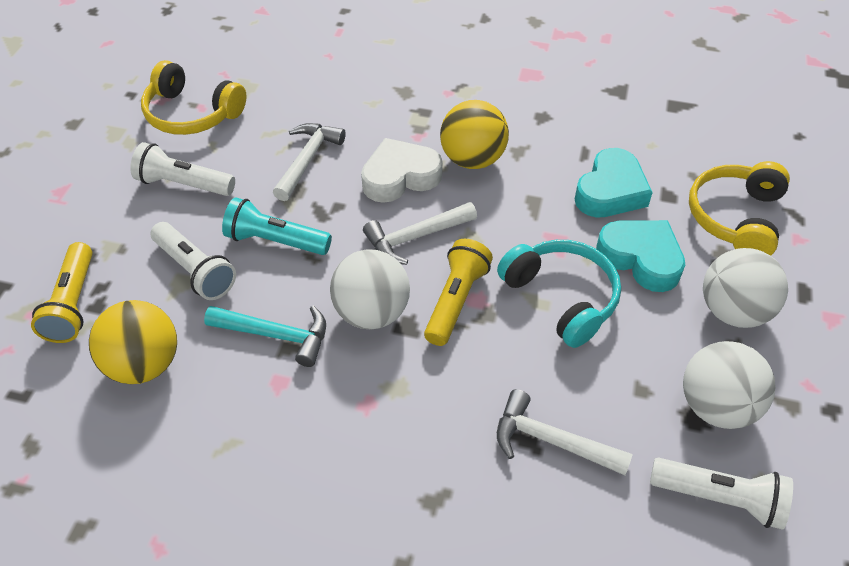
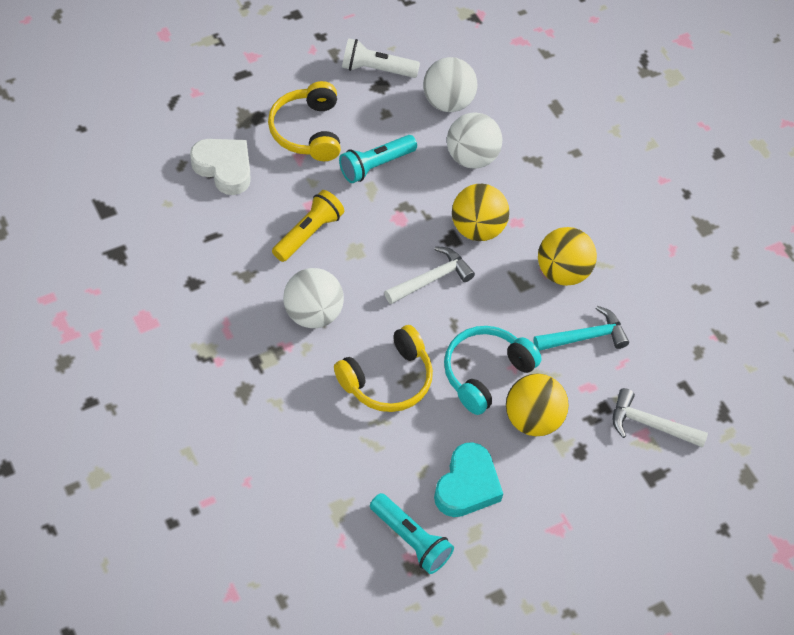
turquoise flashlight: 1 -> 2
turquoise heart: 2 -> 1
white flashlight: 3 -> 1
white hammer: 3 -> 2
yellow ball: 2 -> 3
yellow flashlight: 2 -> 1

